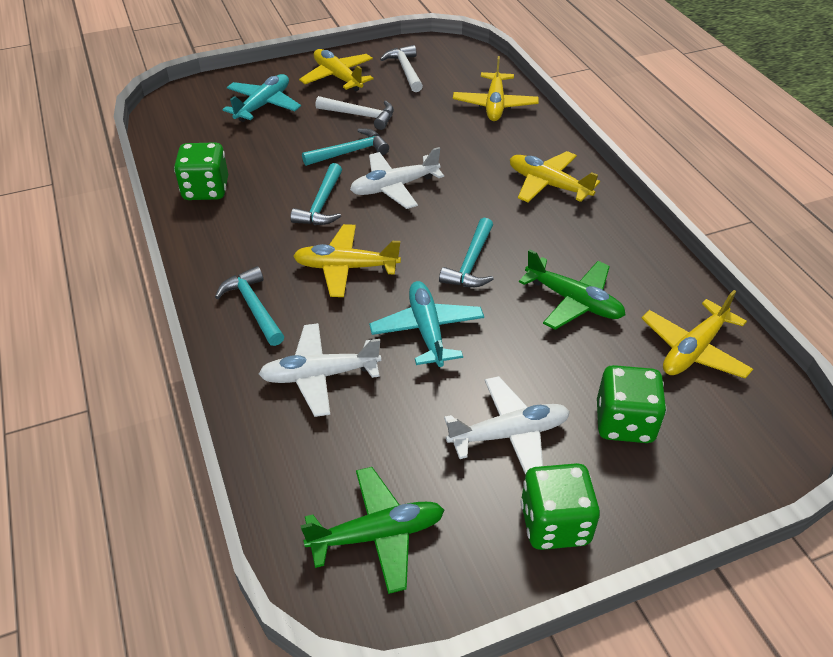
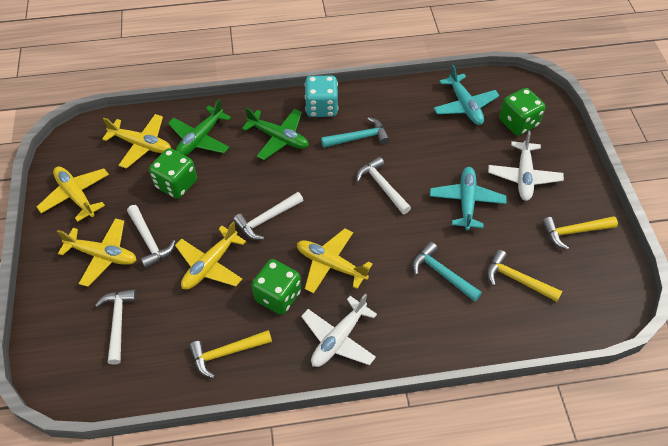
turquoise dice: 0 -> 1
turquoise hammer: 4 -> 2
white hammer: 2 -> 4
white plane: 3 -> 2
yellow hammer: 0 -> 3

